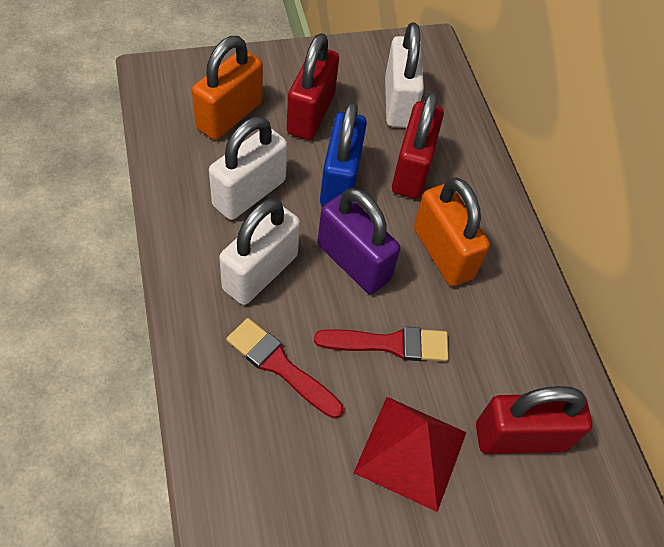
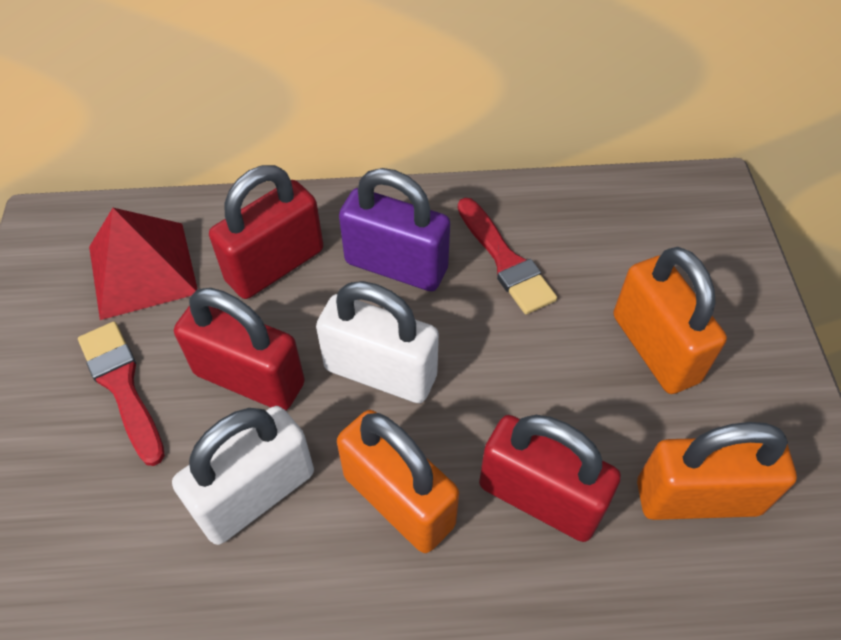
blue padlock: 1 -> 0
orange padlock: 2 -> 3
white padlock: 3 -> 2

